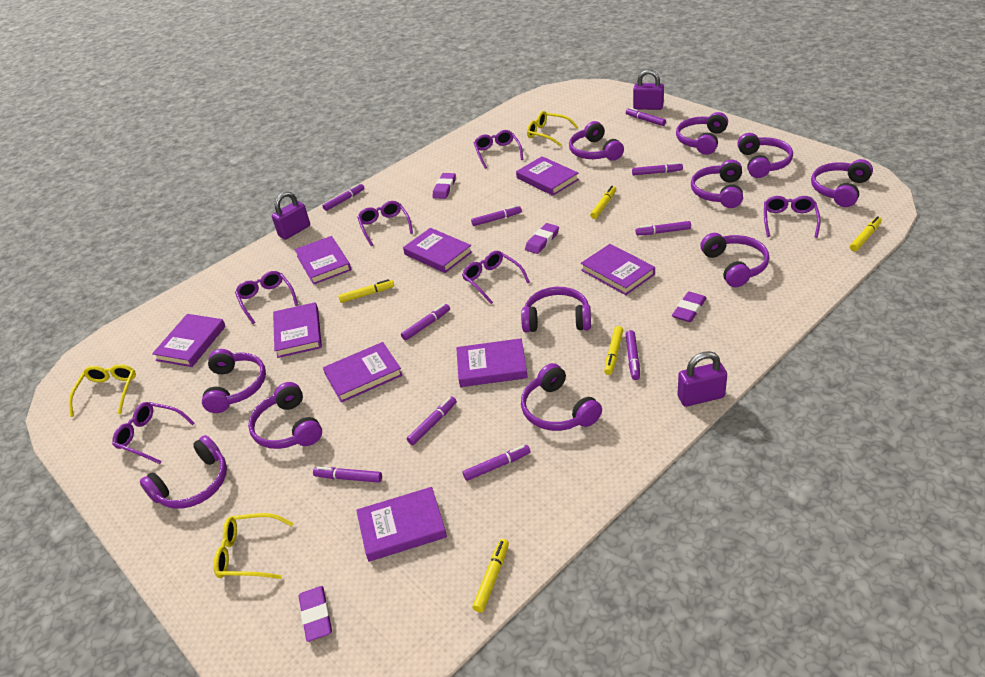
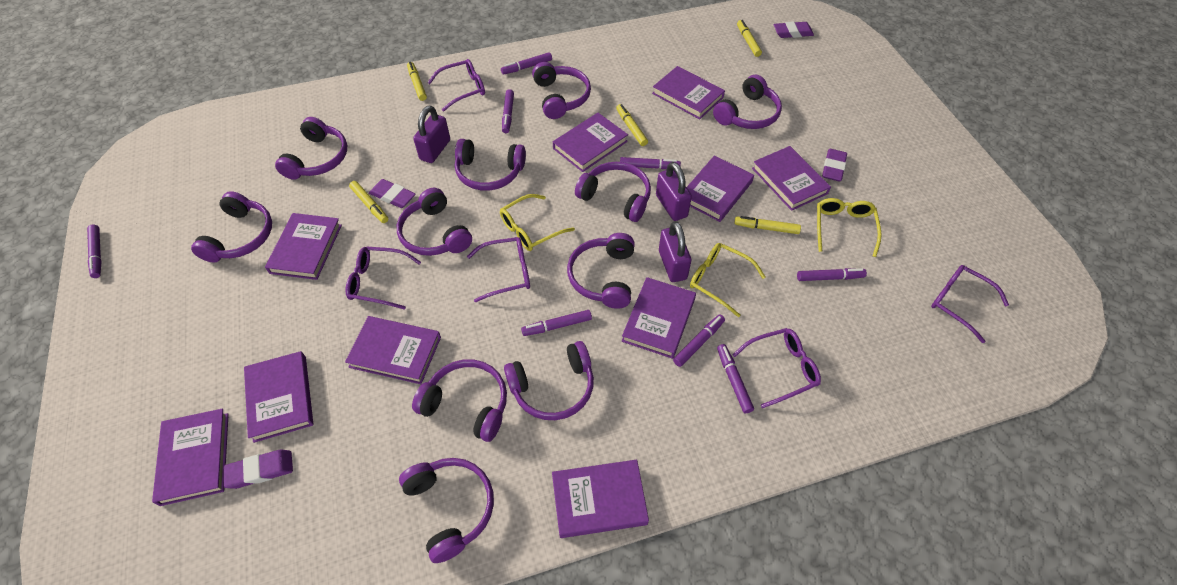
purple book: 9 -> 10
purple glasses: 6 -> 5
purple marker: 10 -> 8

